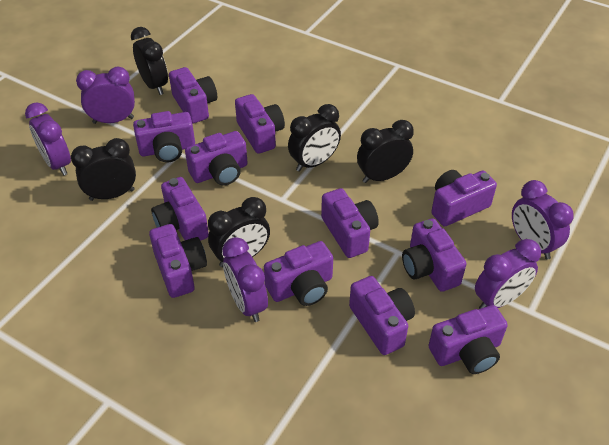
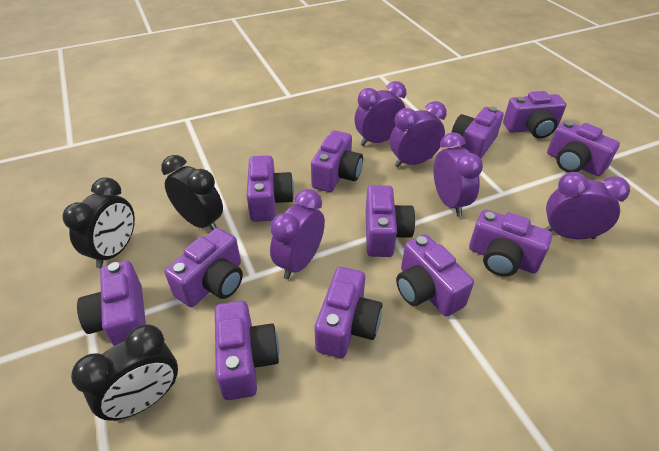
black clock: 5 -> 3

